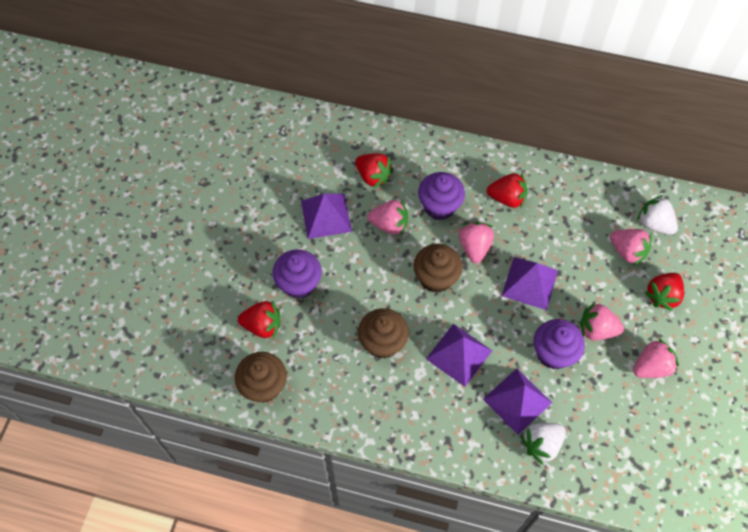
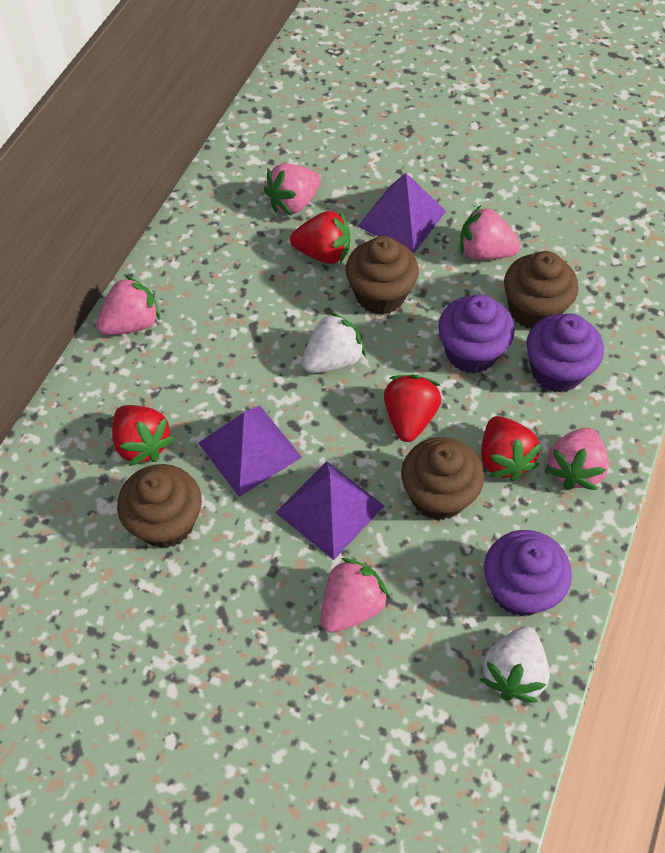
brown cupcake: 3 -> 4
purple pyramid: 4 -> 3

